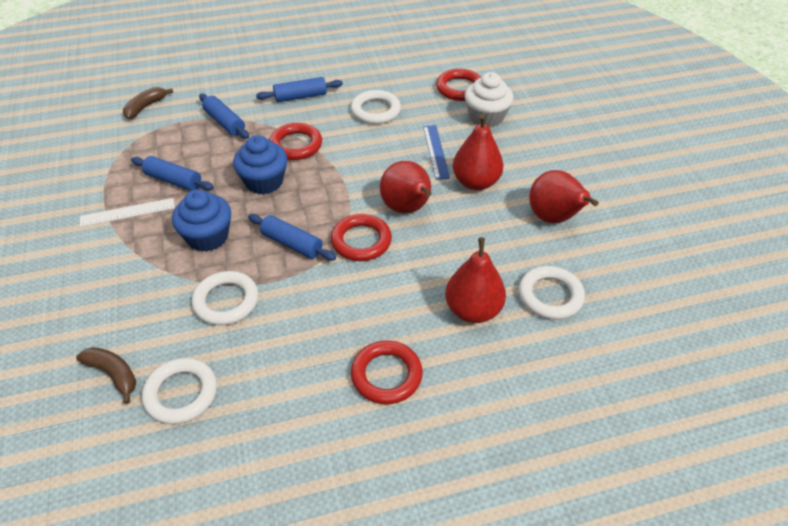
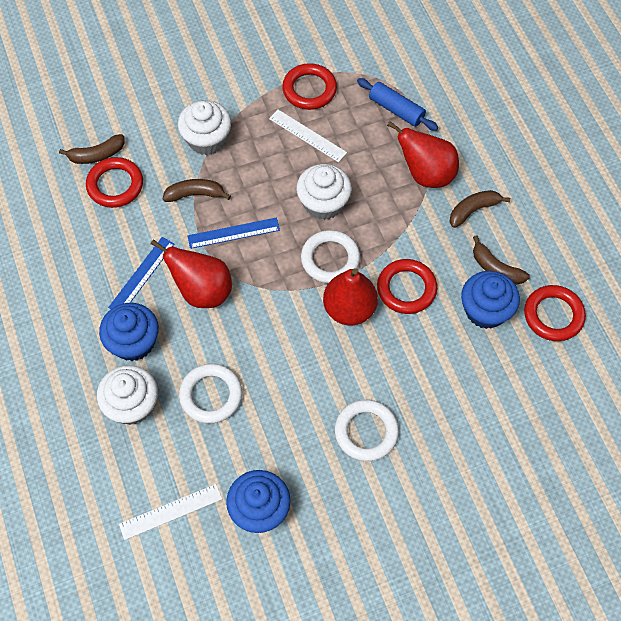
blue cupcake: 2 -> 3
blue rolling pin: 4 -> 1
blue ruler: 1 -> 2
brown banana: 2 -> 4
red pear: 4 -> 3
white cupcake: 1 -> 3
white ring: 4 -> 3
white ruler: 1 -> 2

